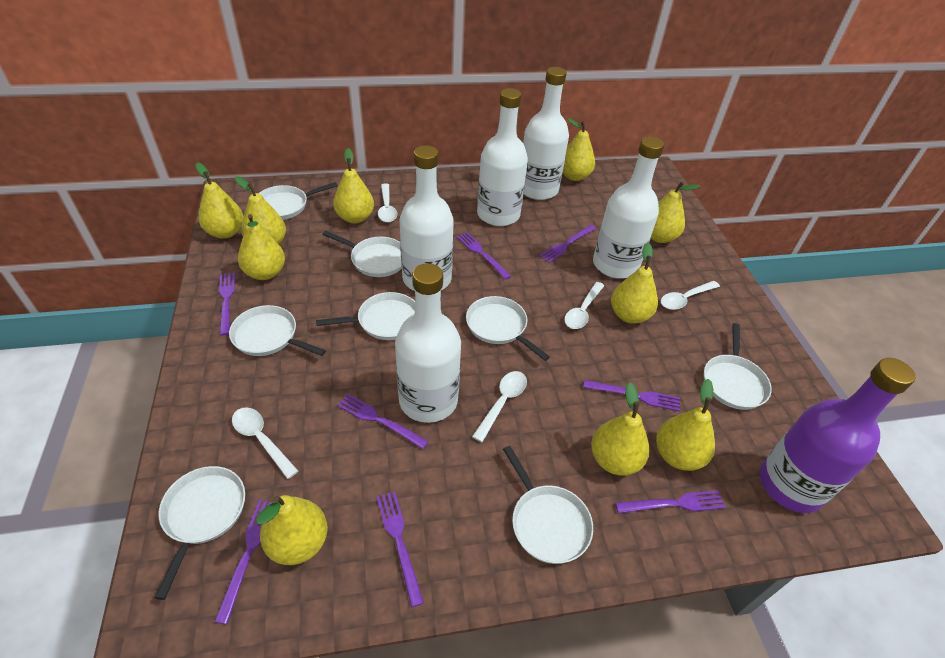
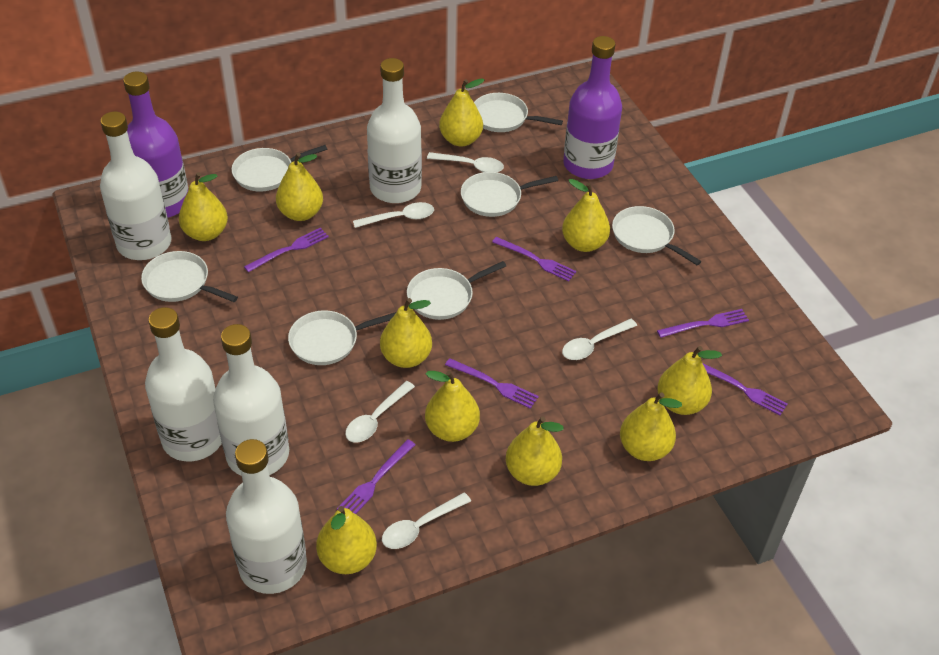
purple bottle: 1 -> 2
purple fork: 8 -> 6
white pan: 8 -> 7

